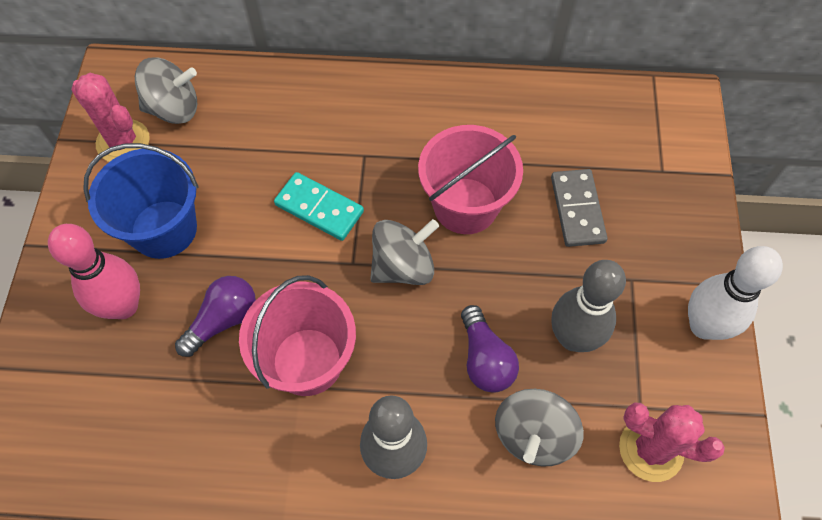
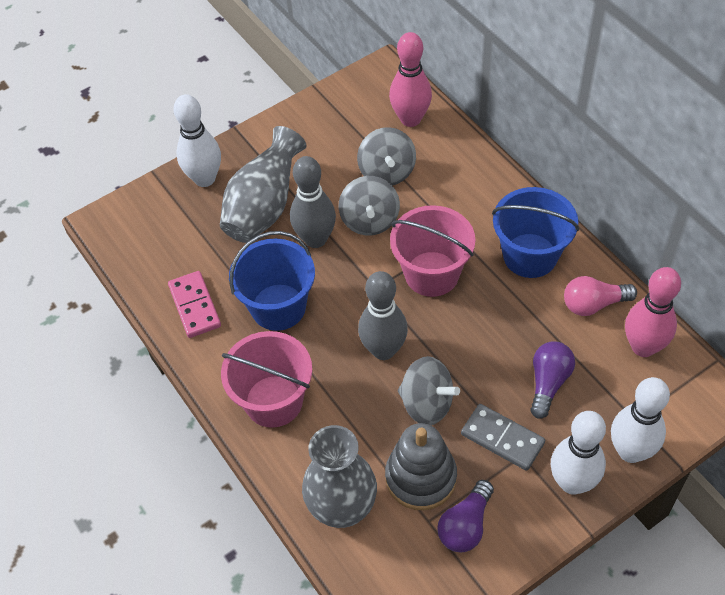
blue bucket: 1 -> 2
grey stacking toy: 0 -> 1
grey vase: 0 -> 2
pink bowling pin: 1 -> 2
pink cactus: 2 -> 0
pink domino: 0 -> 1
pink light bulb: 0 -> 1
turquoise domino: 1 -> 0
white bowling pin: 1 -> 3

